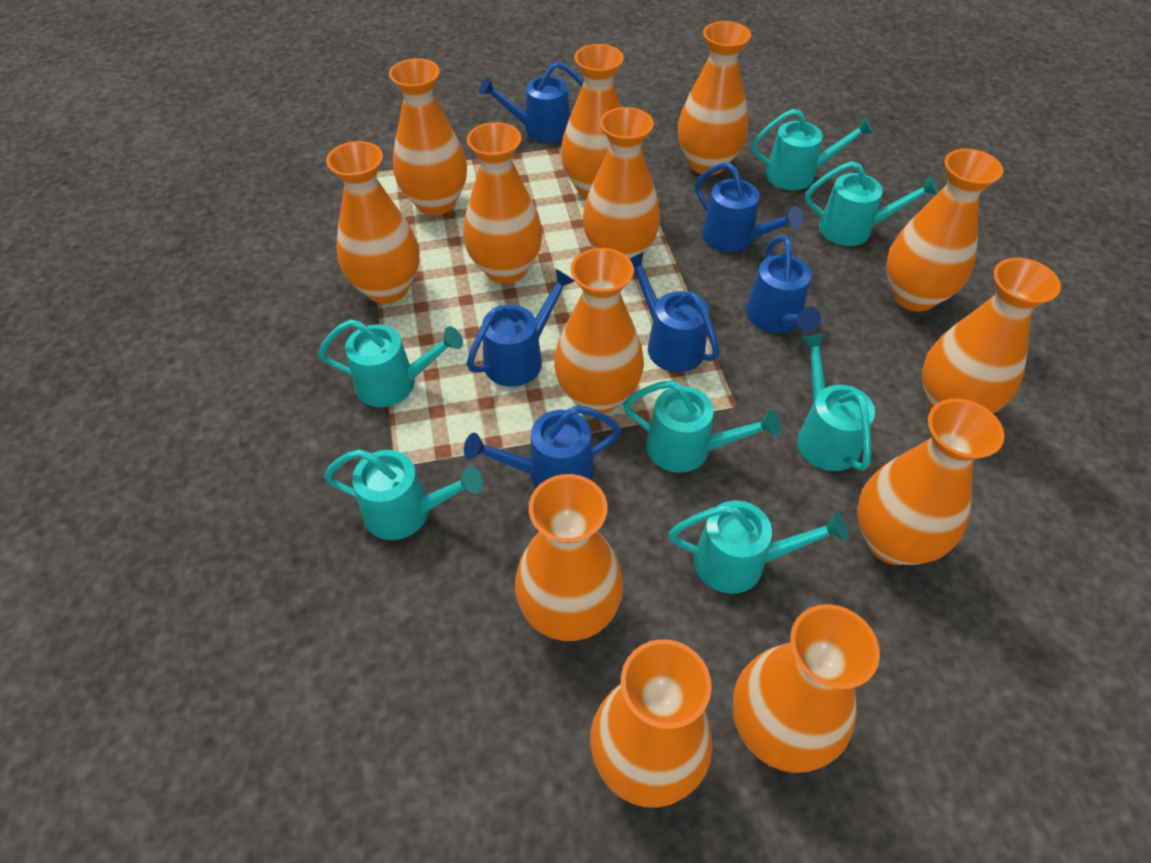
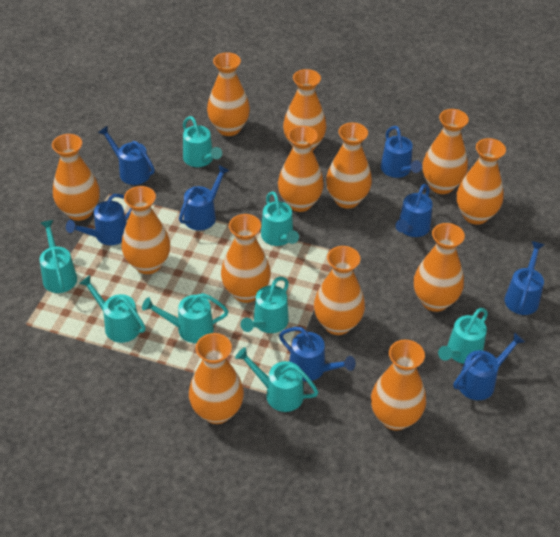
blue watering can: 6 -> 8
turquoise watering can: 7 -> 8

